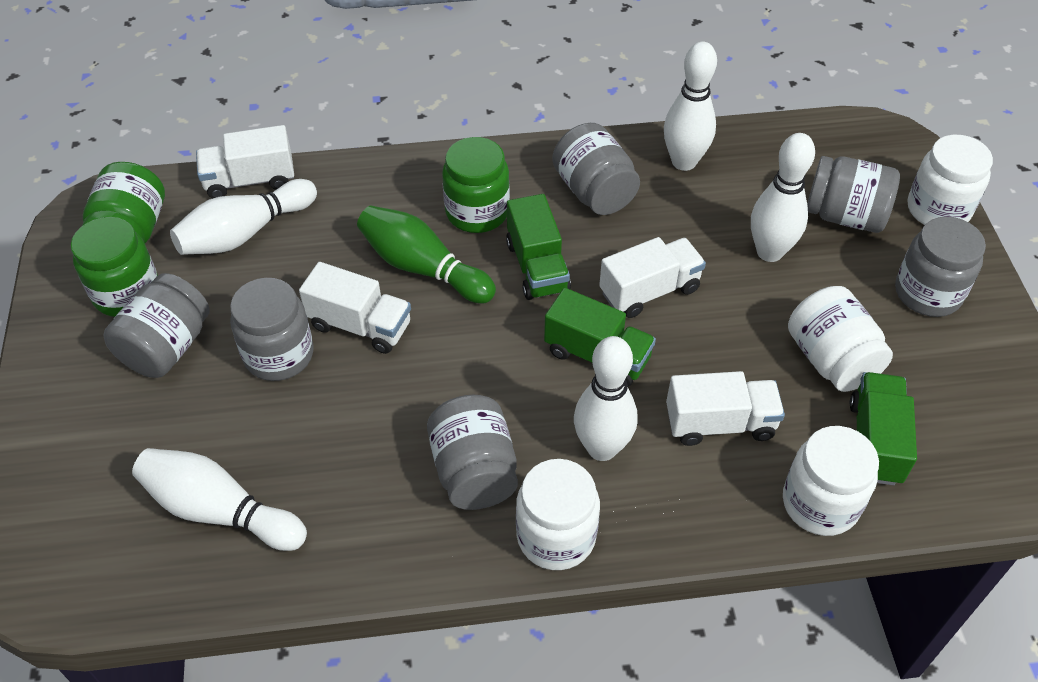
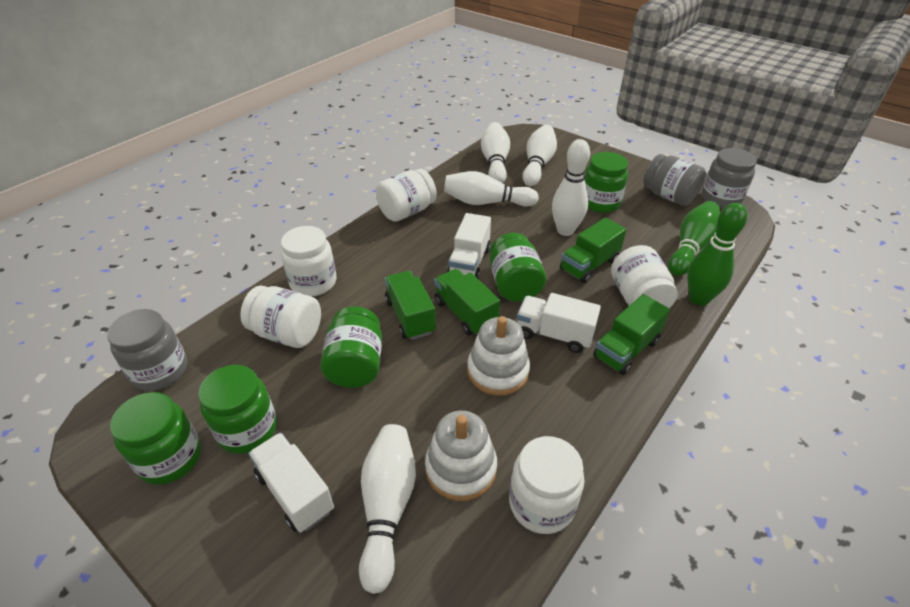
green bowling pin: 1 -> 2
green jar: 3 -> 5
green truck: 3 -> 4
grey jar: 6 -> 3
white jar: 4 -> 5
white stacking toy: 0 -> 2
white truck: 4 -> 3

